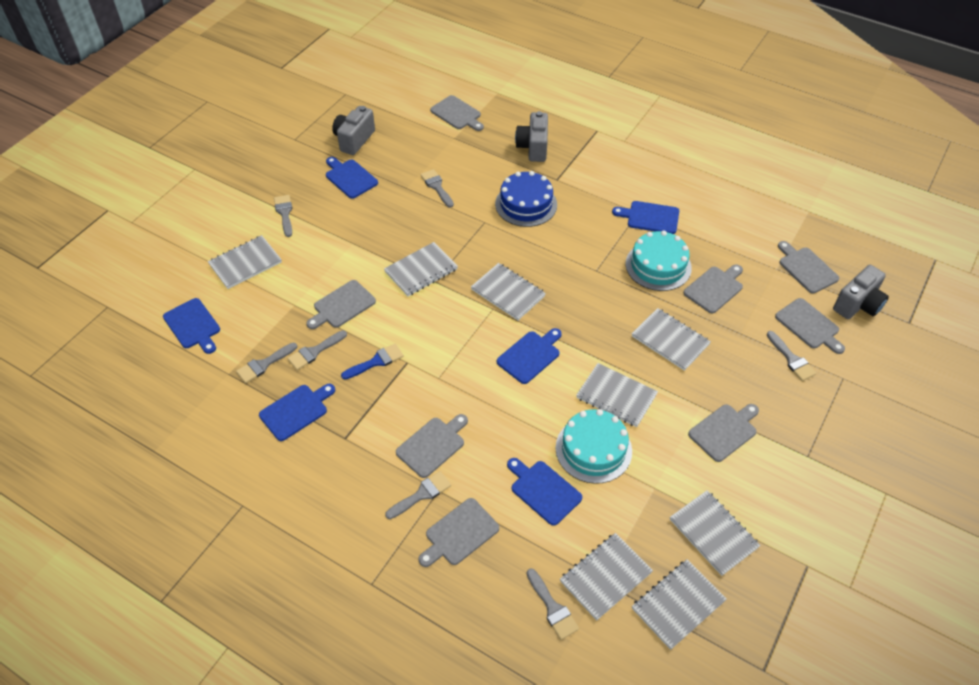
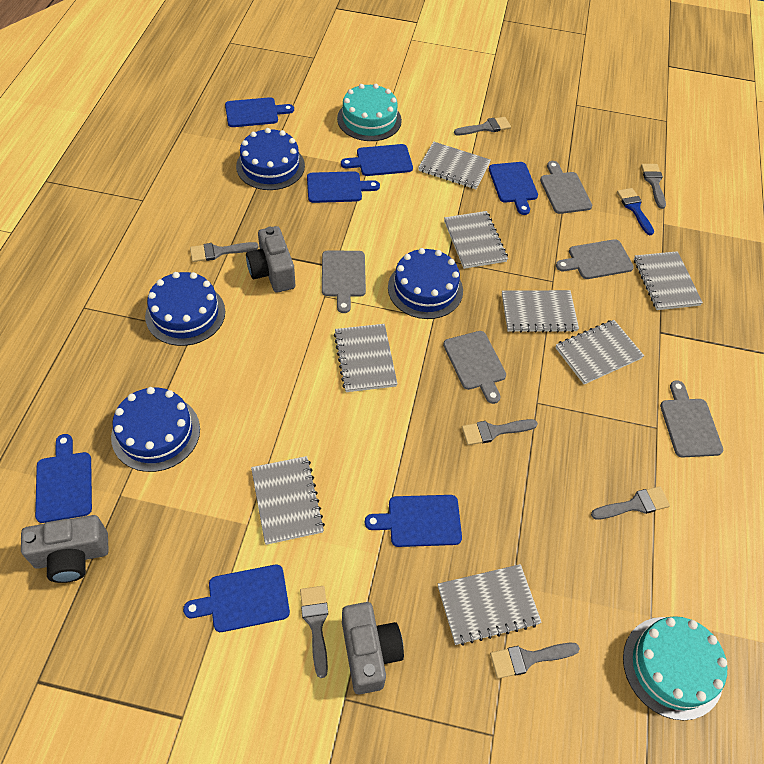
blue cake: 1 -> 4
blue cutting board: 6 -> 7
grey cutting board: 8 -> 5

